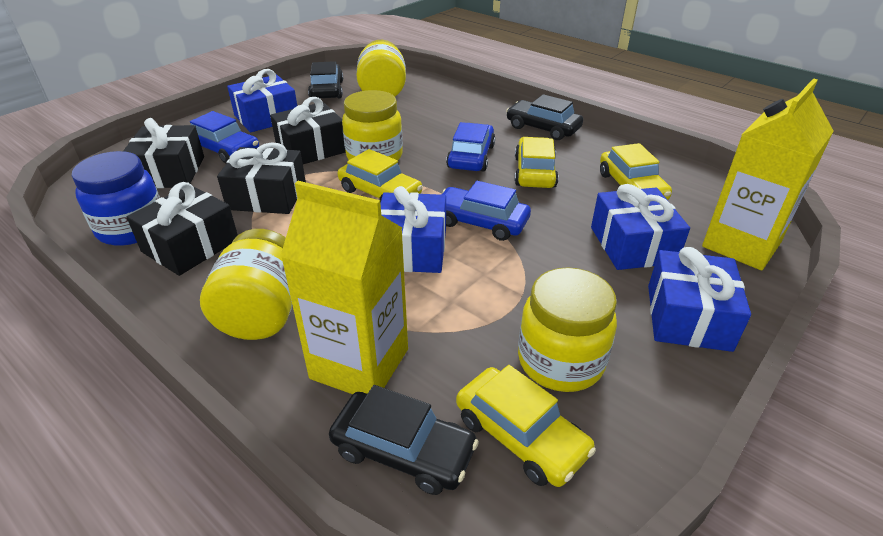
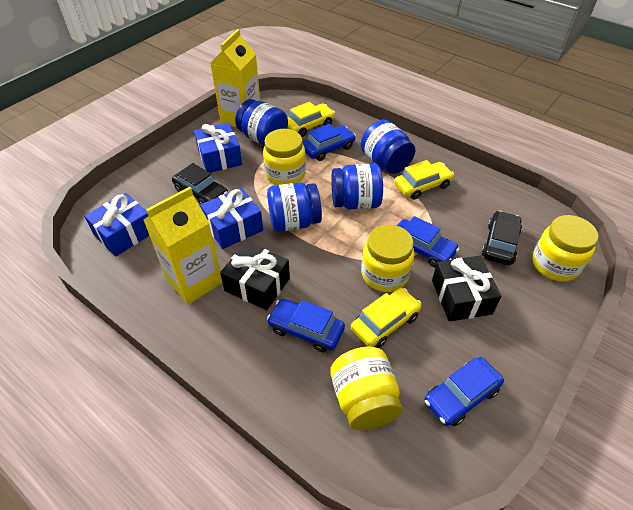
black car: 3 -> 2
black gift: 4 -> 2
blue car: 3 -> 4
blue gift: 4 -> 3
blue jar: 1 -> 4
yellow car: 4 -> 3

